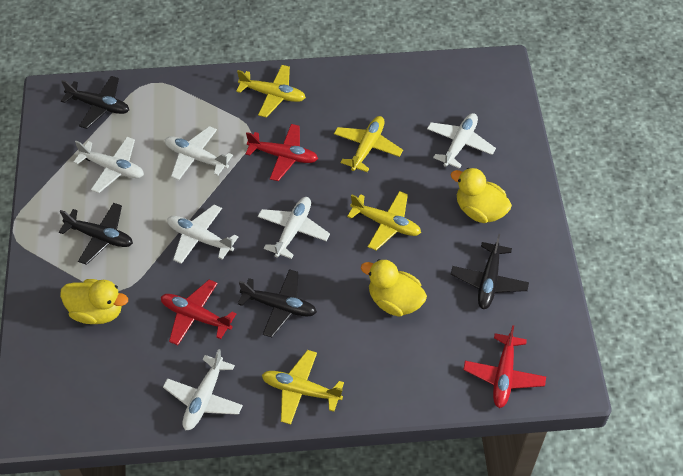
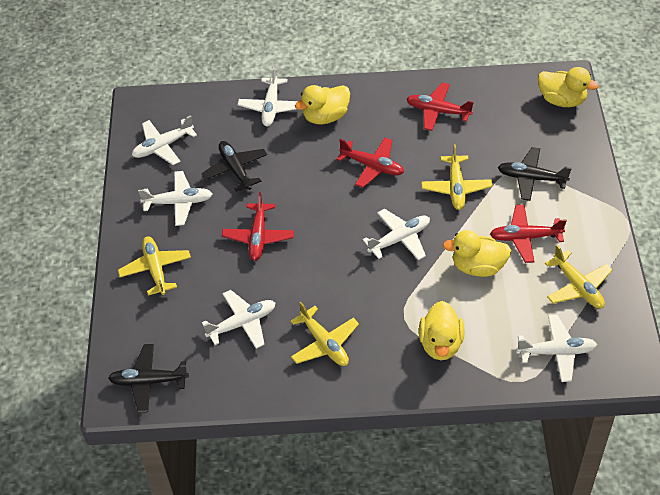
black plane: 4 -> 3
red plane: 3 -> 4
yellow duck: 3 -> 4

